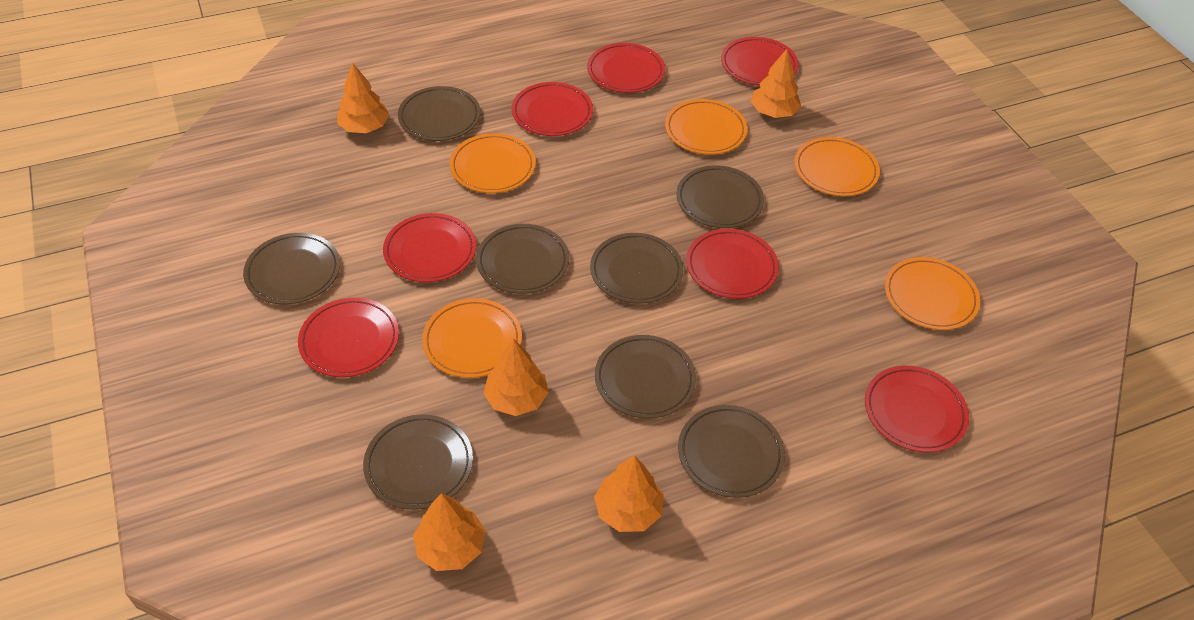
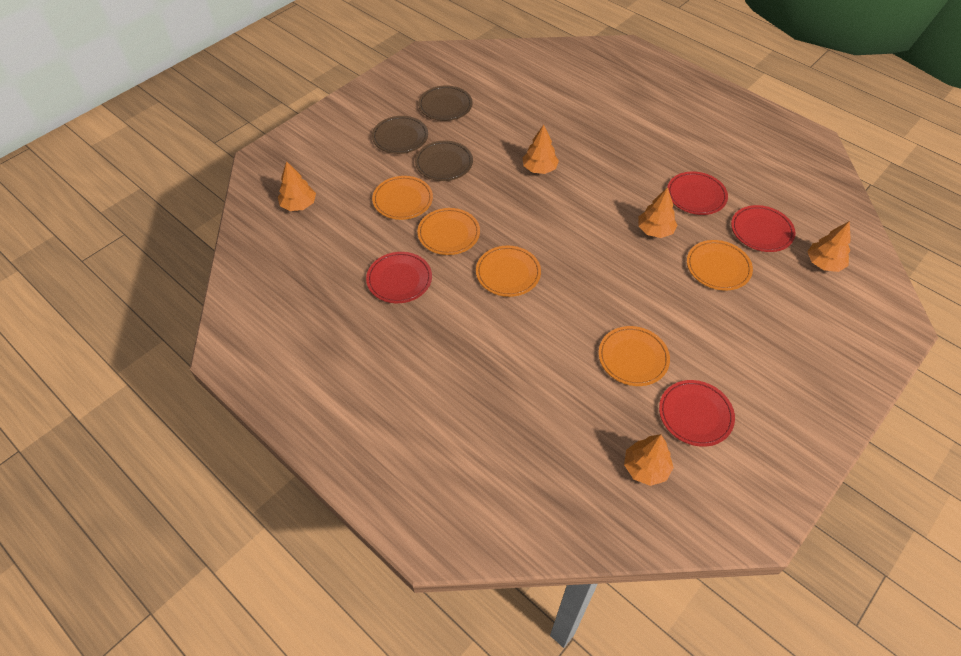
brown plate: 8 -> 3
red plate: 7 -> 4

